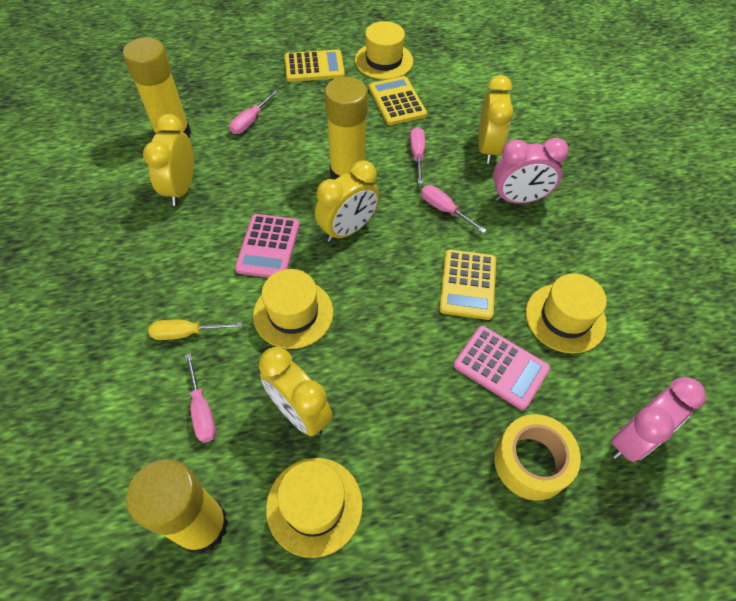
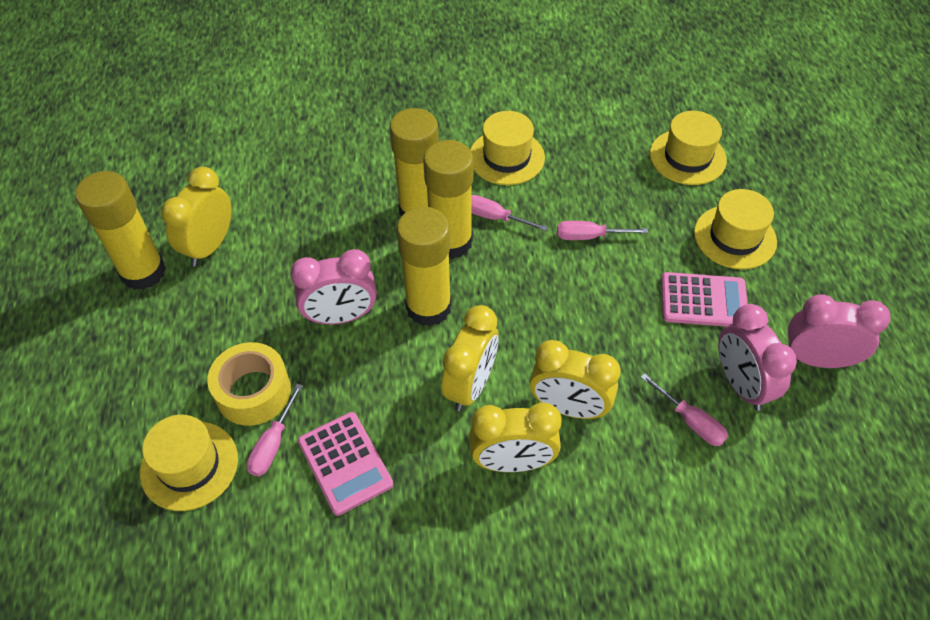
pink clock: 2 -> 3
yellow calculator: 3 -> 0
yellow glue stick: 3 -> 4
yellow screwdriver: 1 -> 0

